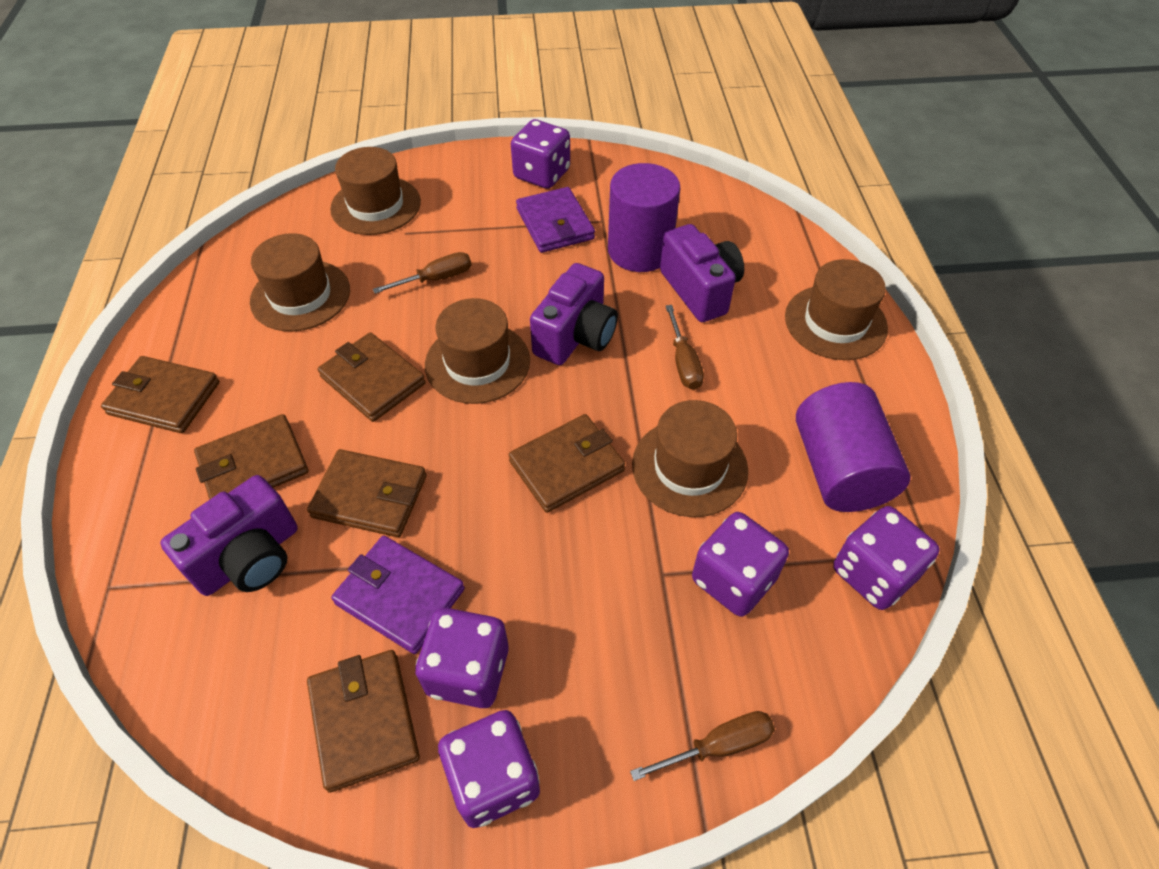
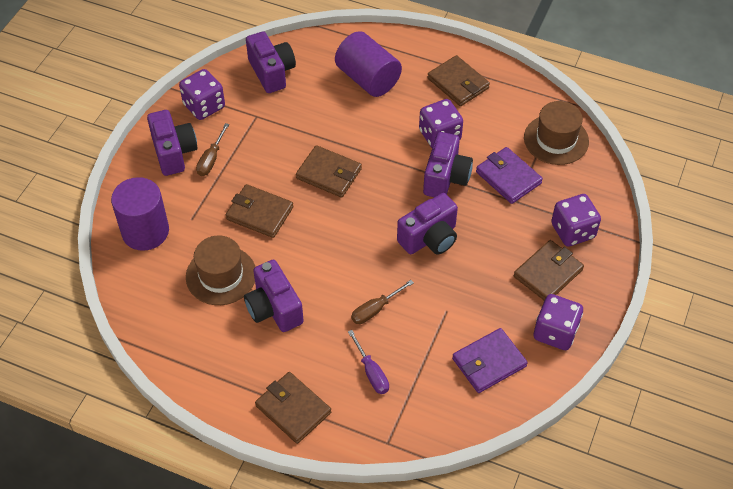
brown hat: 5 -> 2
brown screwdriver: 3 -> 2
brown wallet: 6 -> 5
purple camera: 3 -> 5
purple dice: 5 -> 4
purple screwdriver: 0 -> 1

